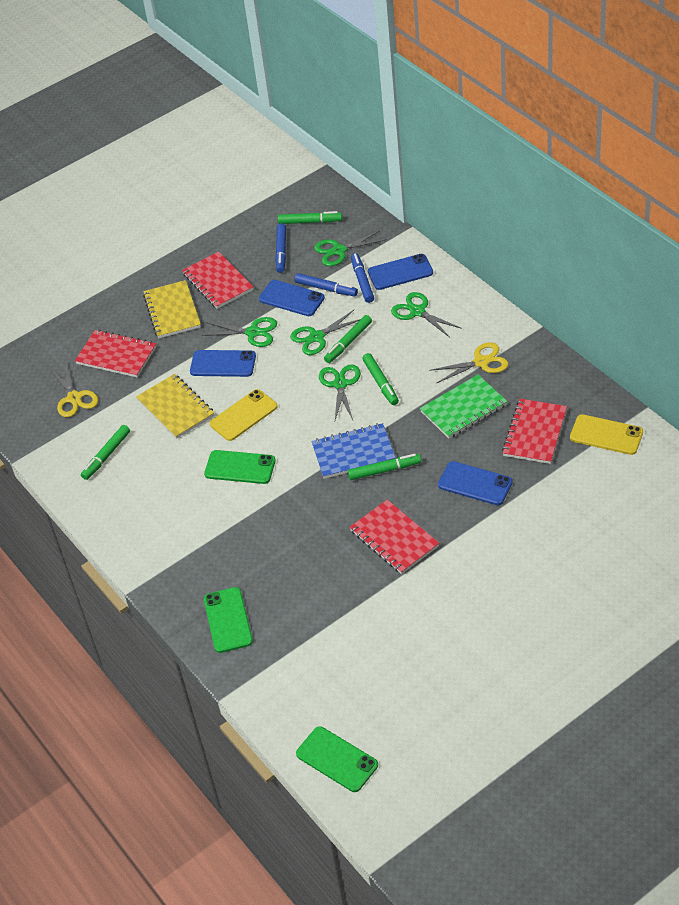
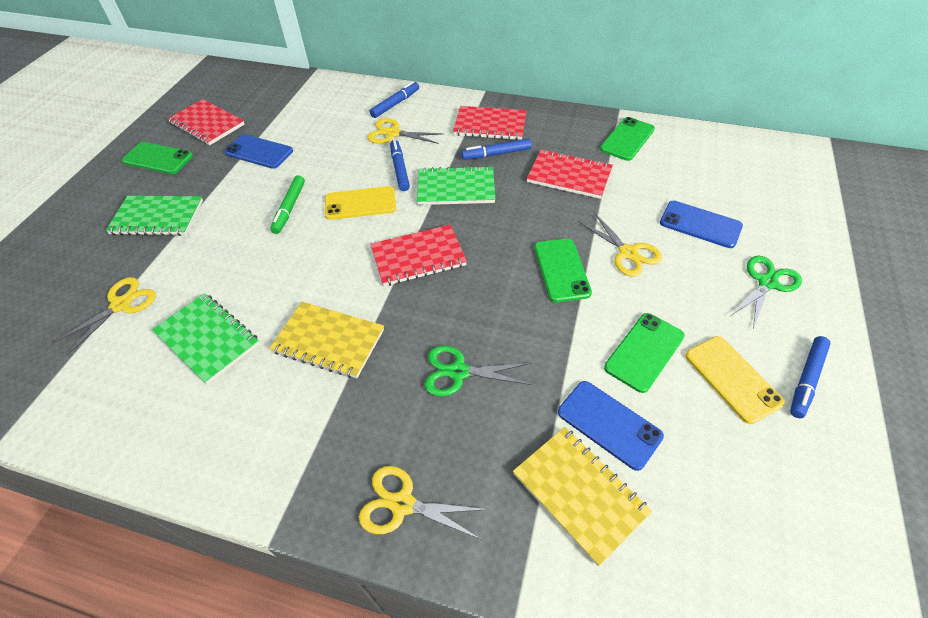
blue marker: 3 -> 4
blue notebook: 1 -> 0
blue phone: 4 -> 3
green marker: 5 -> 1
green notebook: 1 -> 3
green phone: 3 -> 4
green scissors: 5 -> 2
yellow scissors: 2 -> 4

